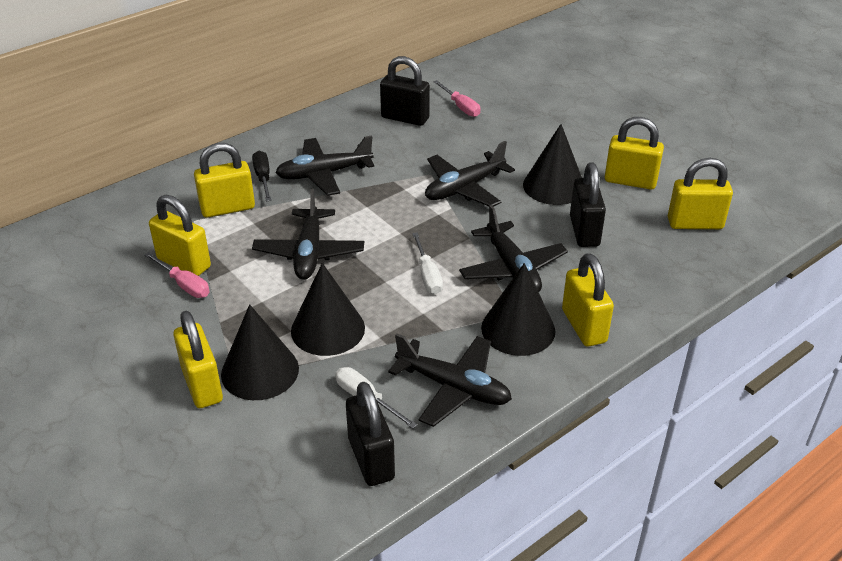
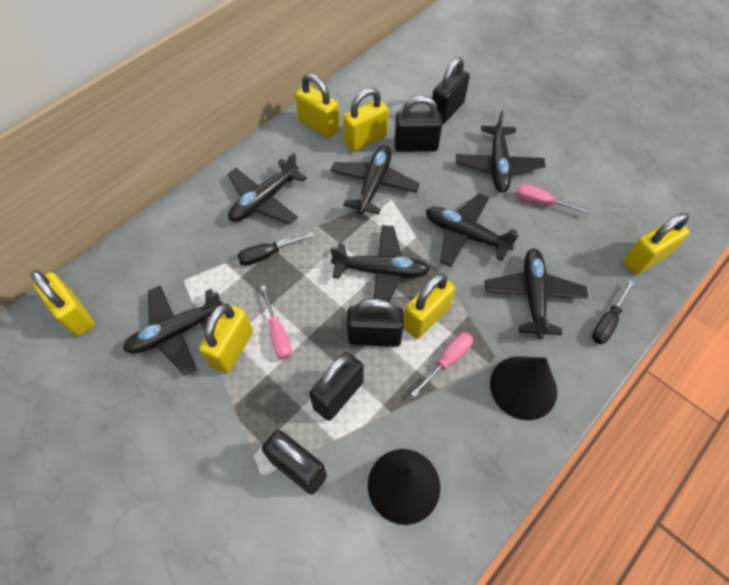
black cone: 4 -> 2
black padlock: 3 -> 5
black plane: 5 -> 7
black screwdriver: 1 -> 2
pink screwdriver: 2 -> 3
white screwdriver: 2 -> 0

